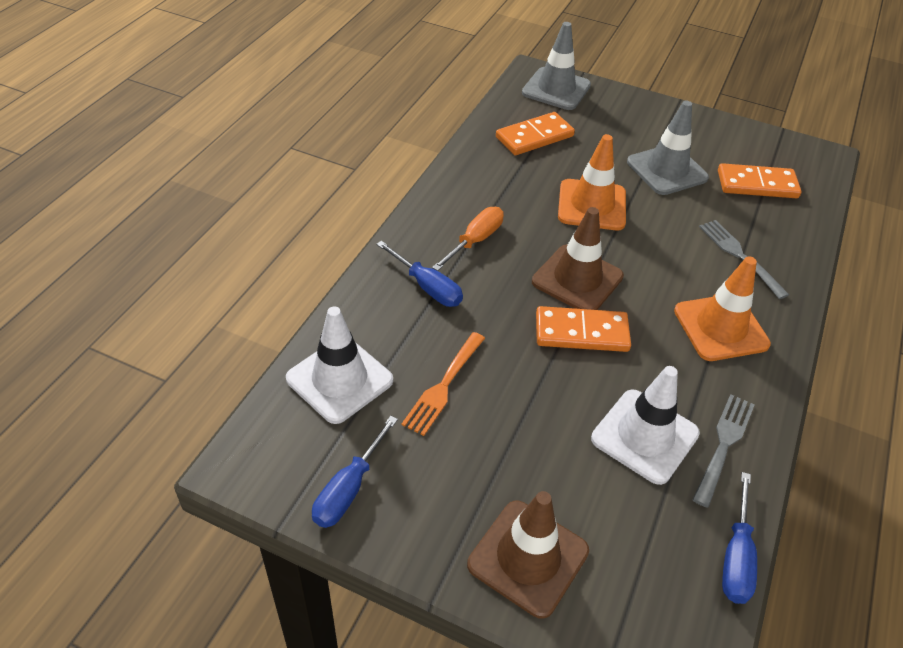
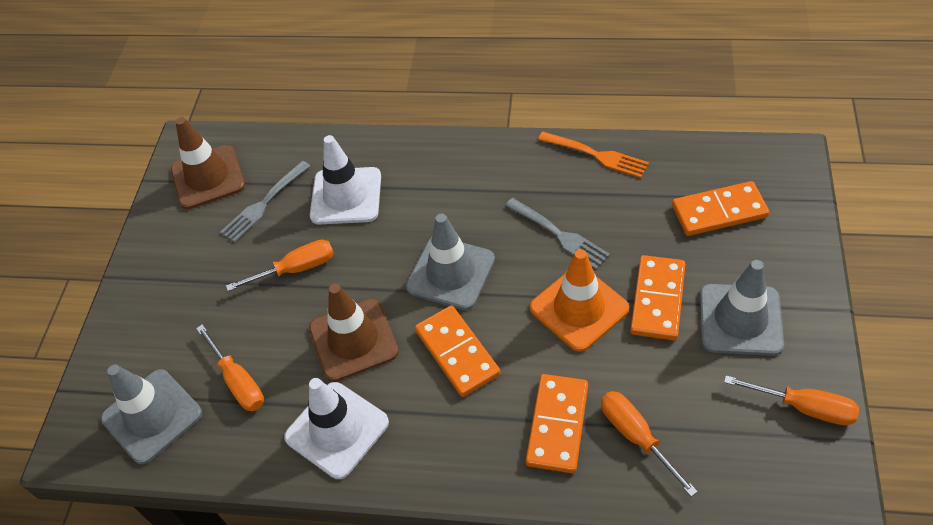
blue screwdriver: 3 -> 0
grey traffic cone: 2 -> 3
orange domino: 3 -> 4
orange screwdriver: 1 -> 4
orange traffic cone: 2 -> 1

